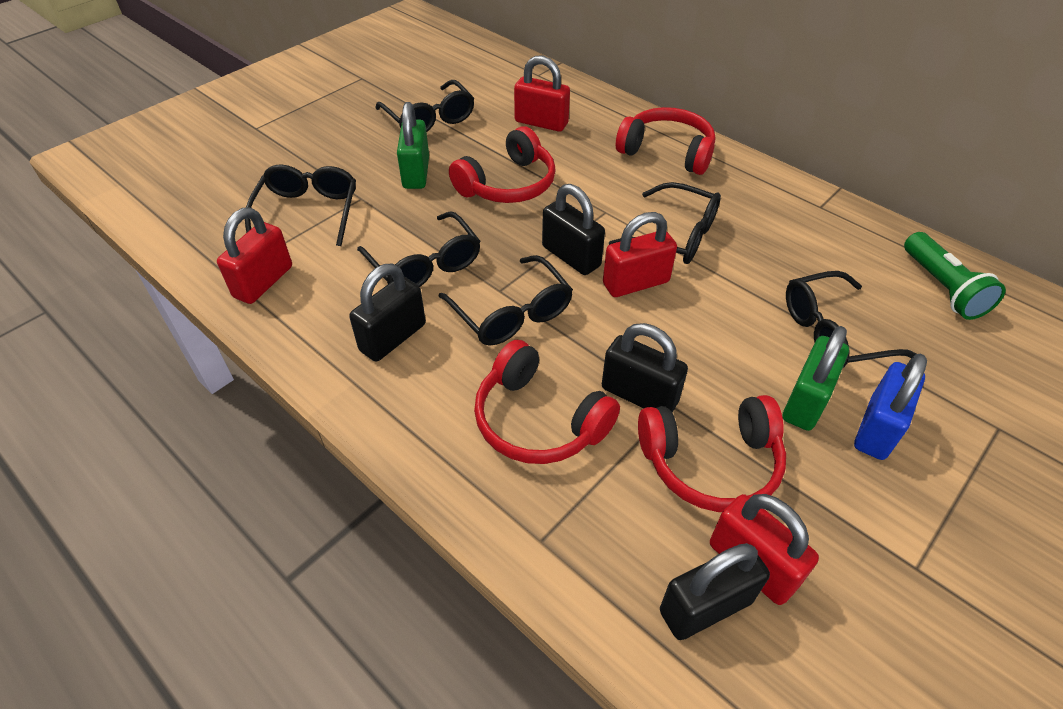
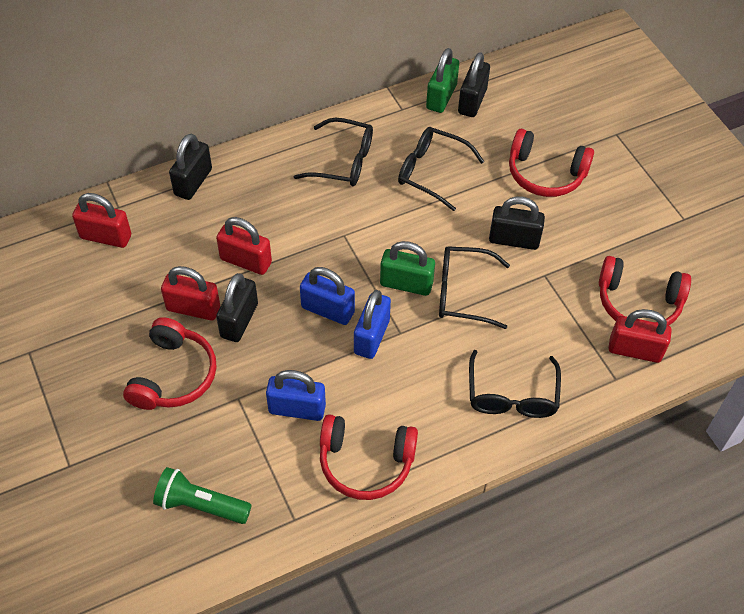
black glasses: 6 -> 4
blue padlock: 1 -> 3

